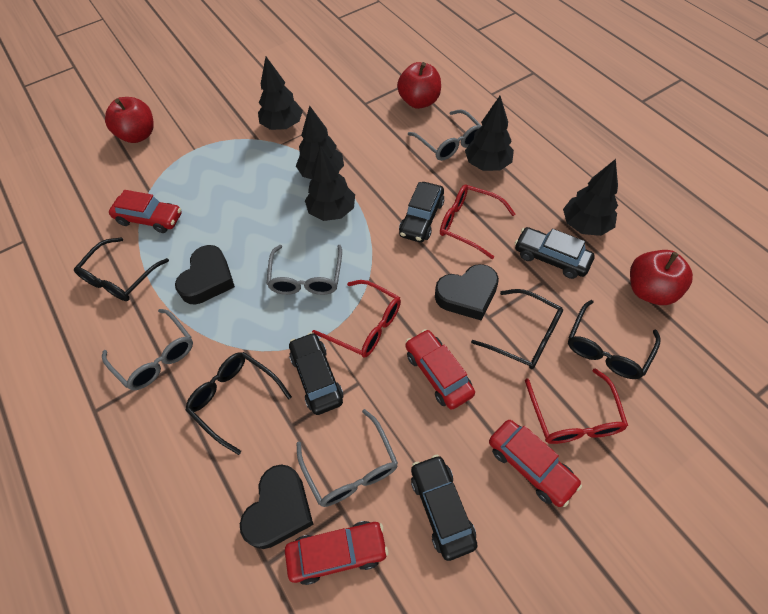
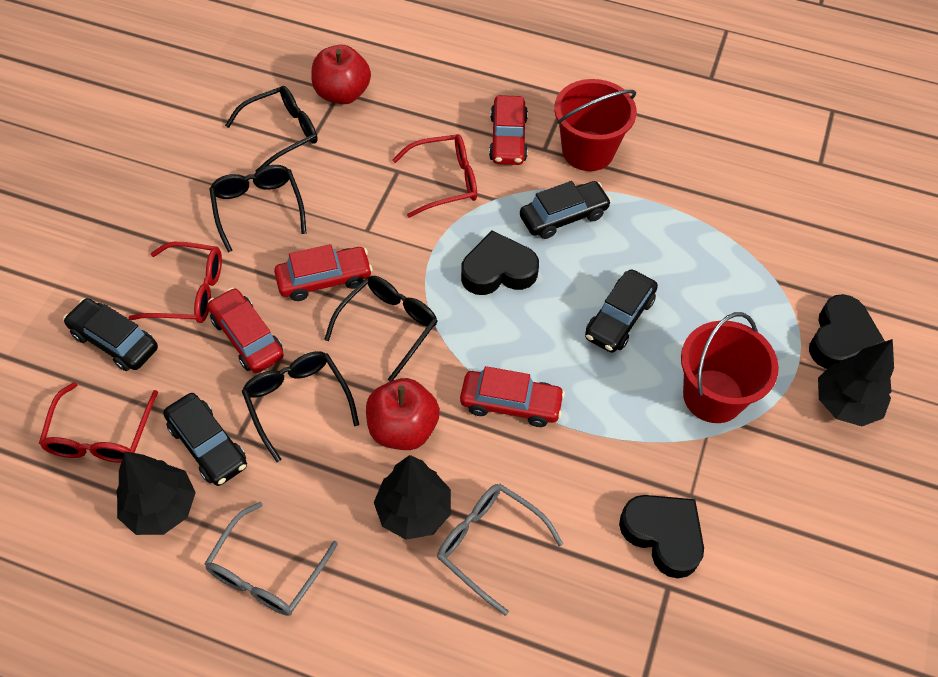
black tree: 5 -> 3
grey glasses: 4 -> 2
red apple: 3 -> 2
red bucket: 0 -> 2

